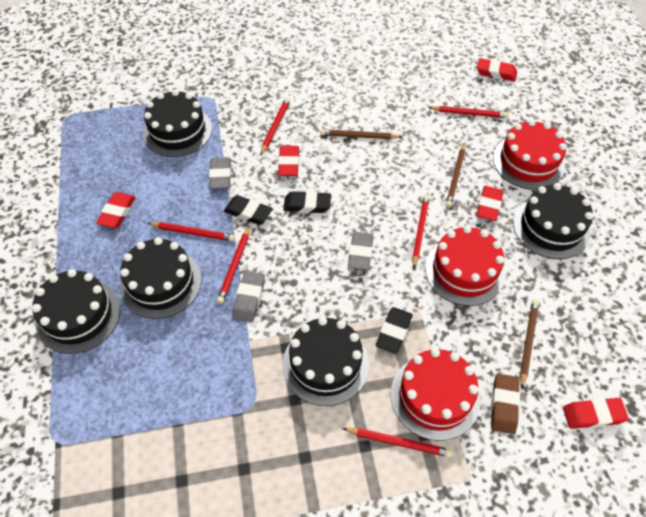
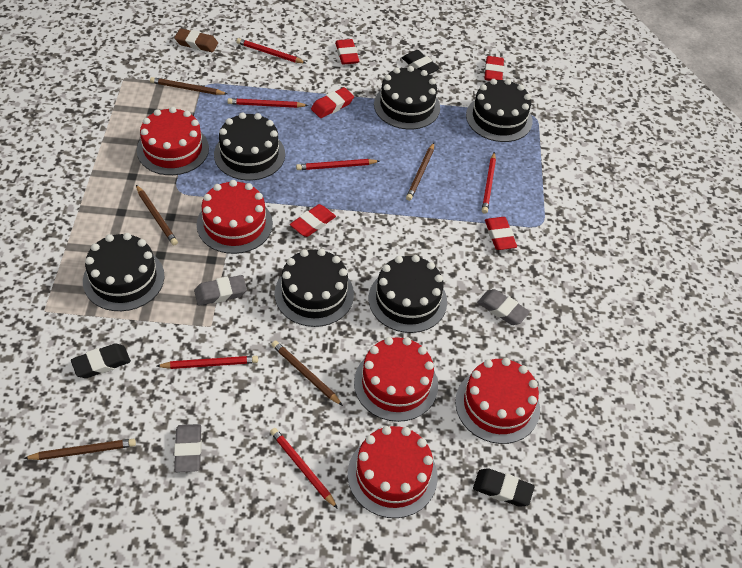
black cake: 5 -> 6
brown pencil: 3 -> 5
red cake: 3 -> 5

